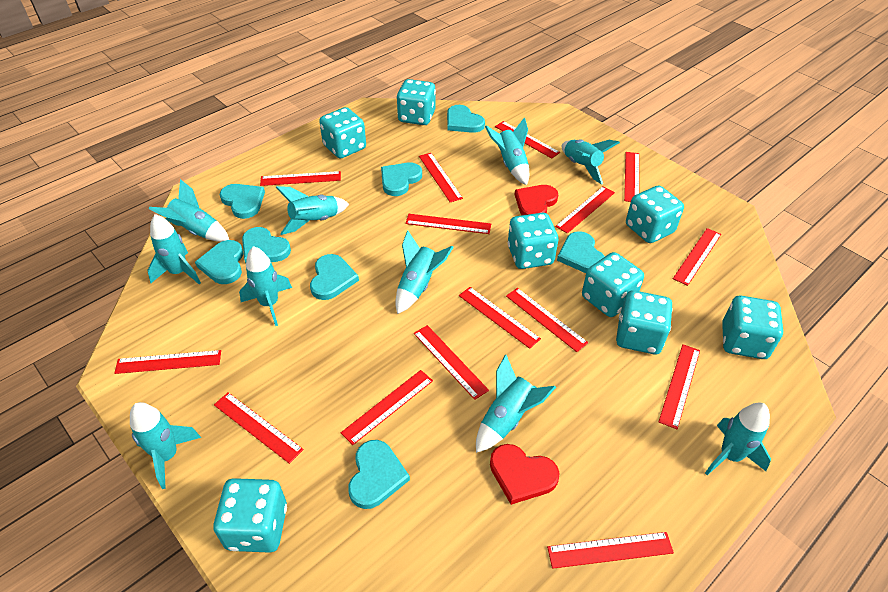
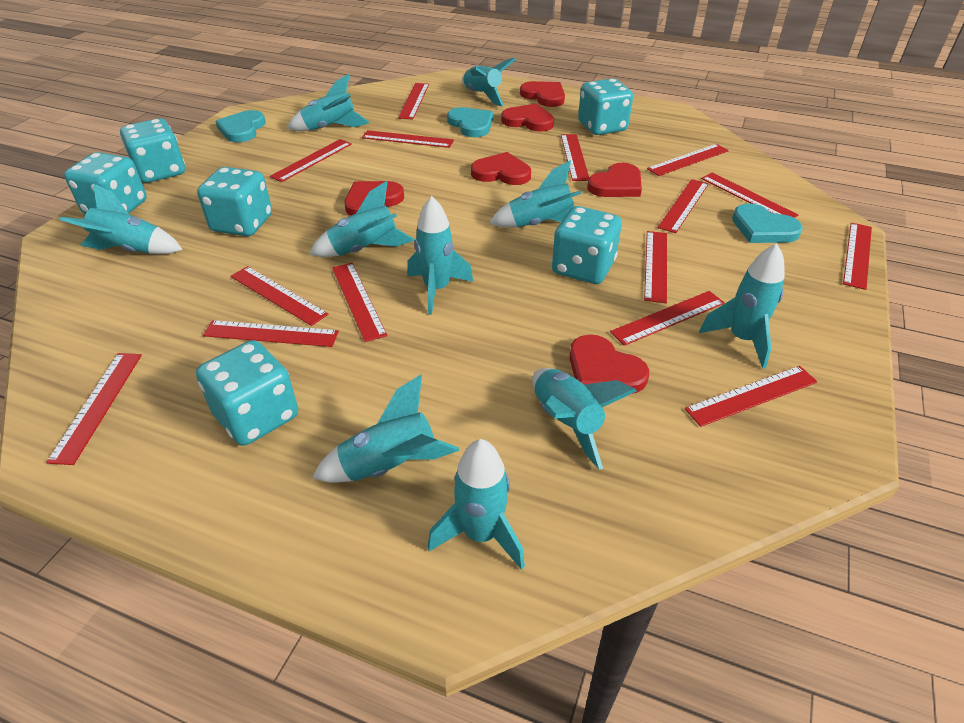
red heart: 2 -> 6
turquoise dice: 8 -> 6
turquoise heart: 8 -> 3

